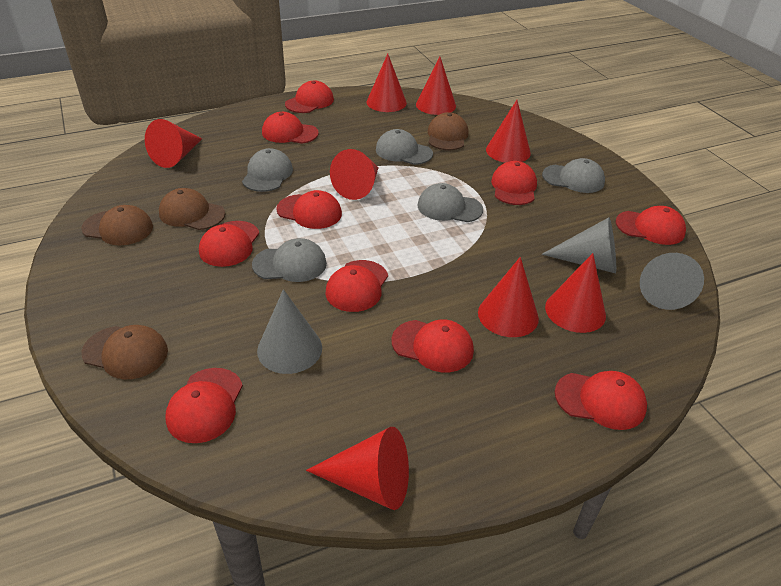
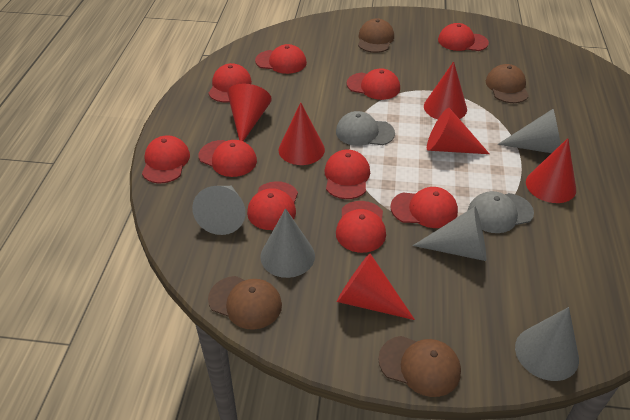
grey cap: 5 -> 2
grey cone: 3 -> 5
red cone: 8 -> 6

